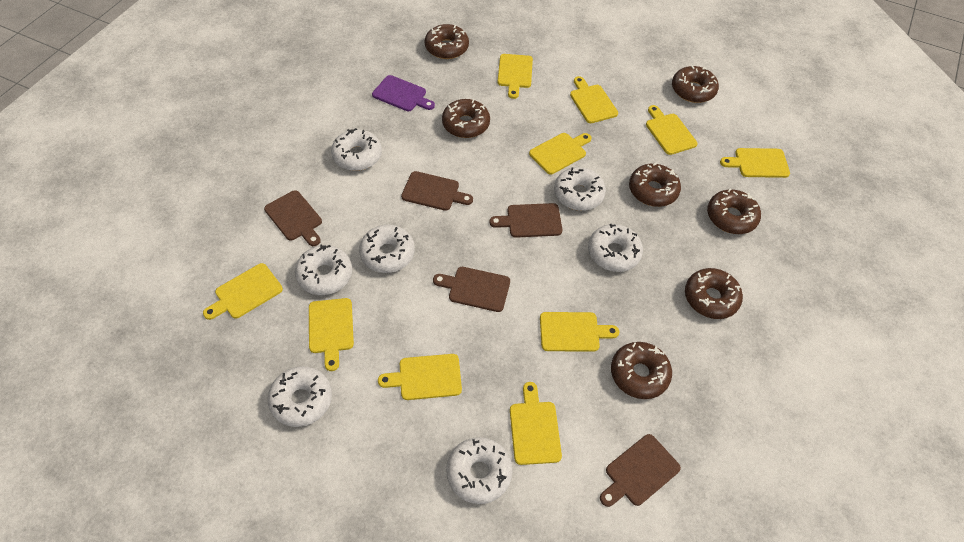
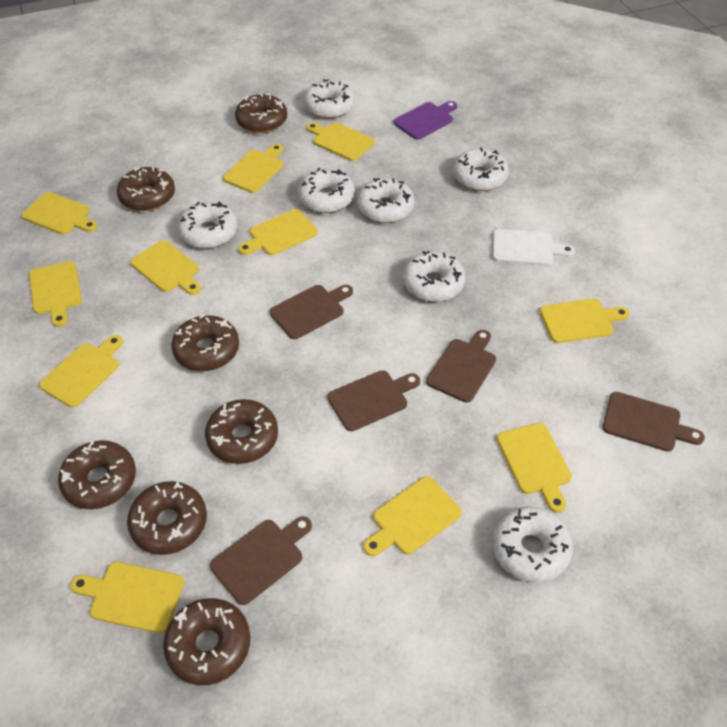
white cutting board: 0 -> 1
yellow cutting board: 10 -> 11

